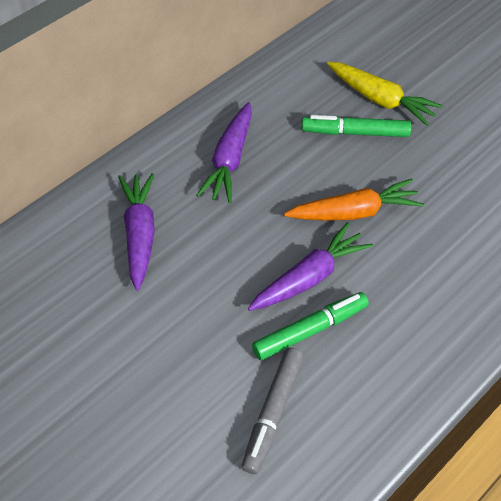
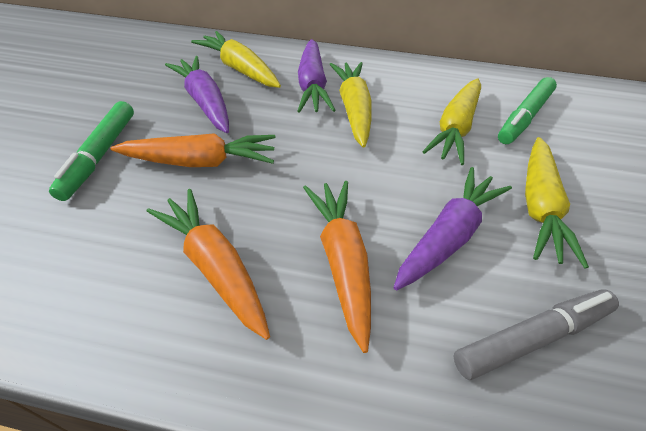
orange carrot: 1 -> 3
yellow carrot: 1 -> 4

